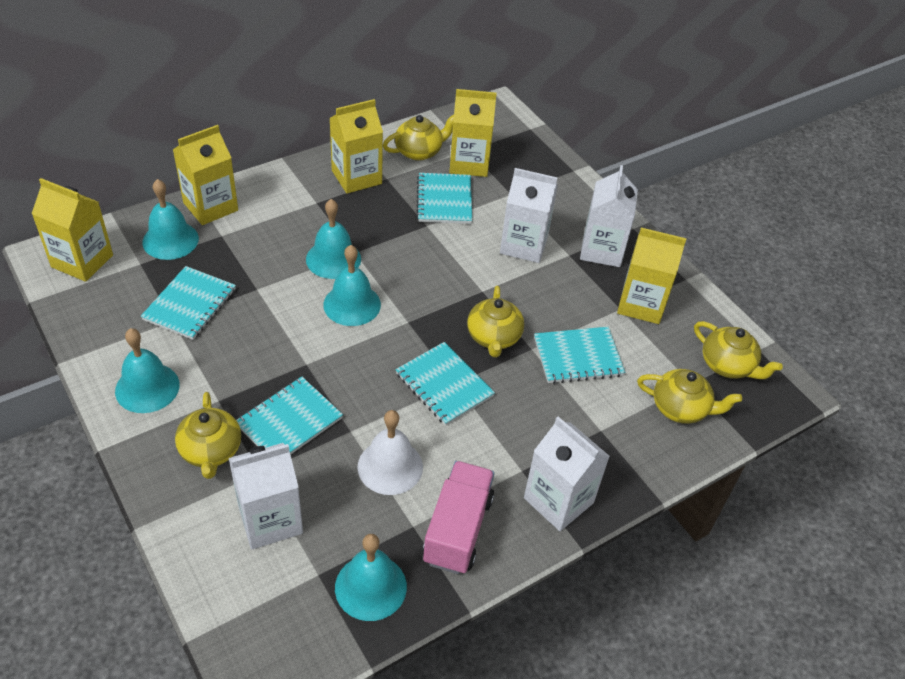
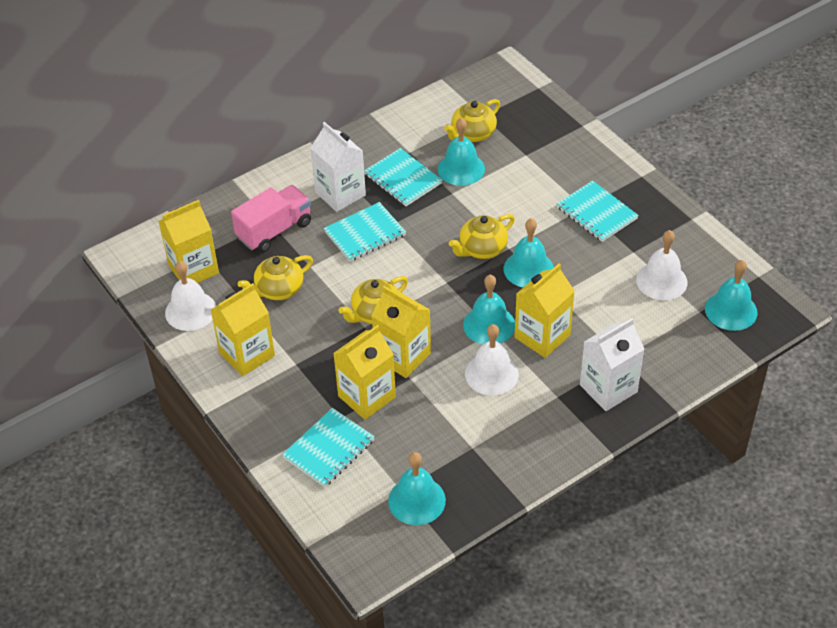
turquoise notebook: 5 -> 4
white bell: 1 -> 3
white carton: 4 -> 2
yellow teapot: 5 -> 4

